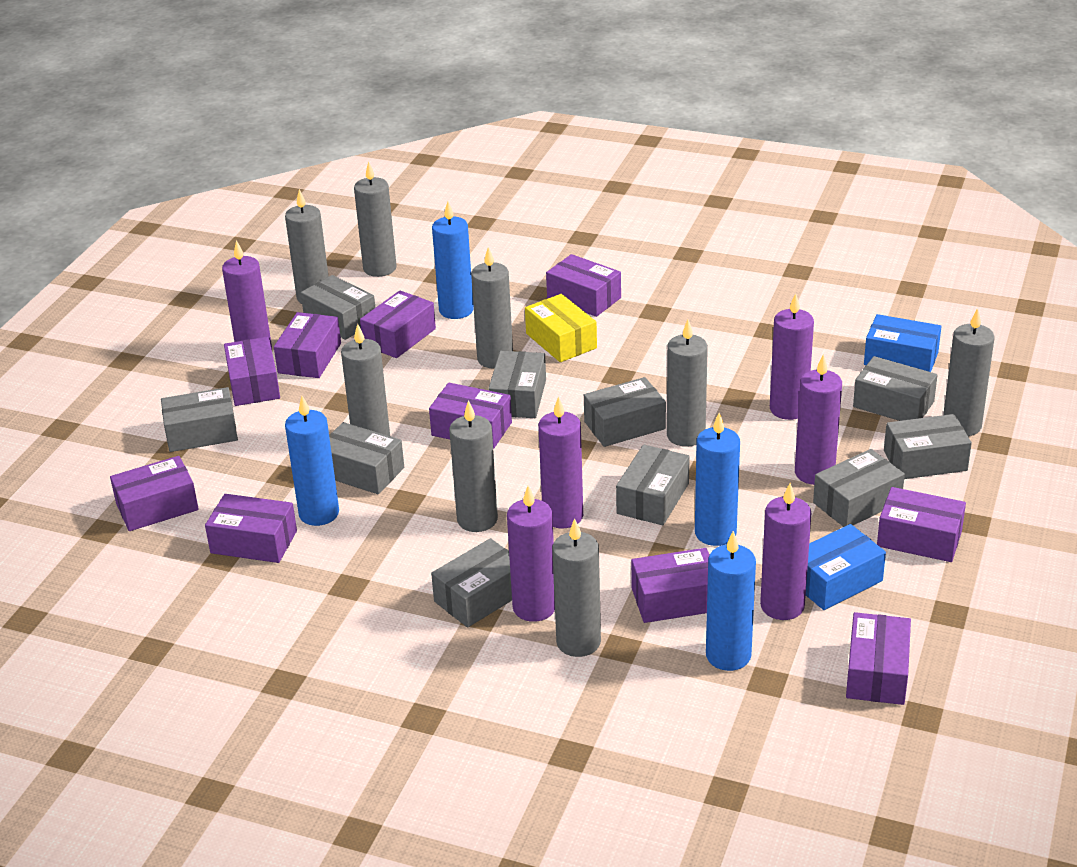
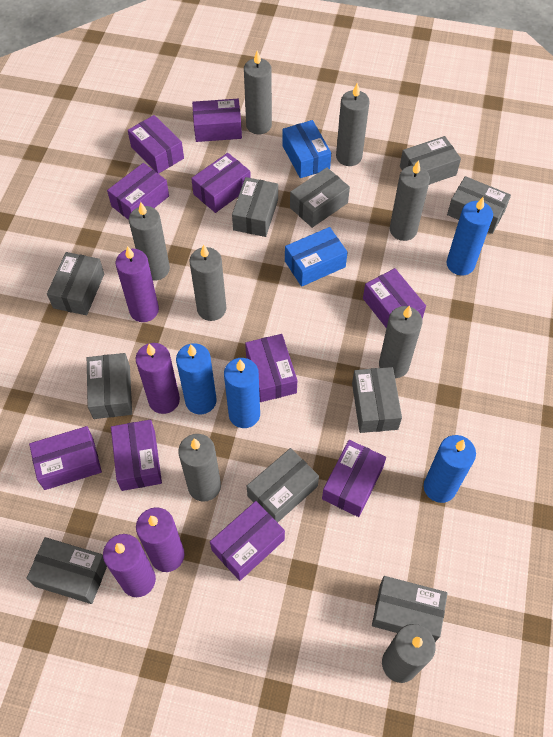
purple candle: 6 -> 4
yellow box: 1 -> 0

